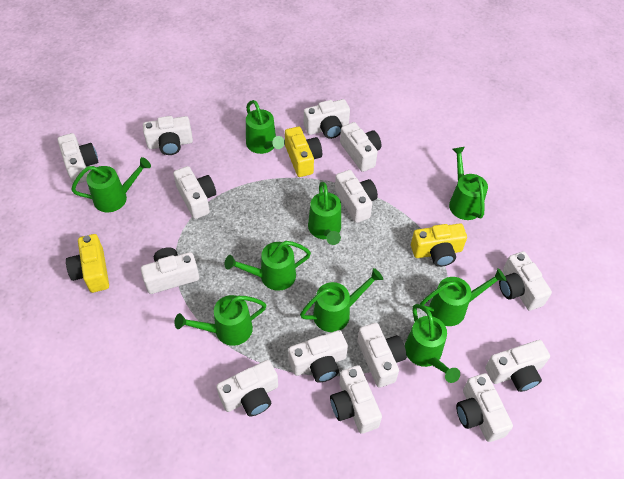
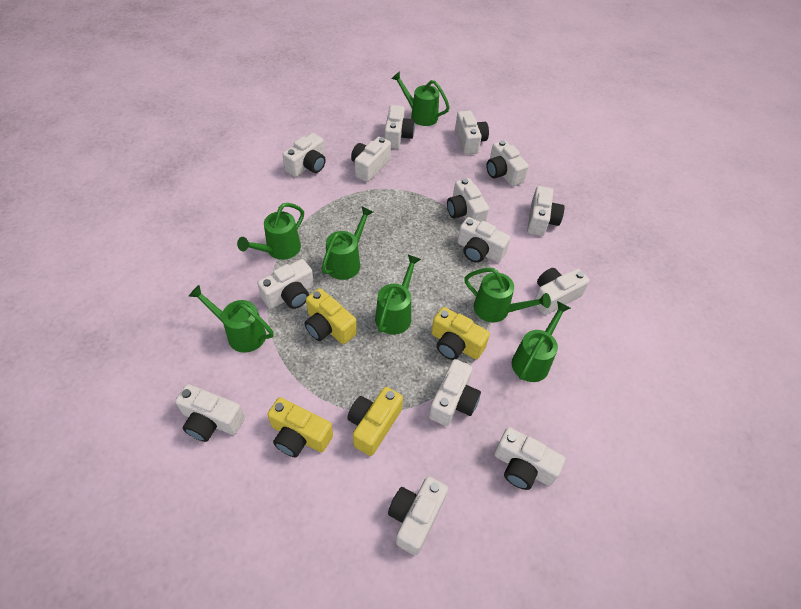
green watering can: 9 -> 7
yellow camera: 3 -> 4

